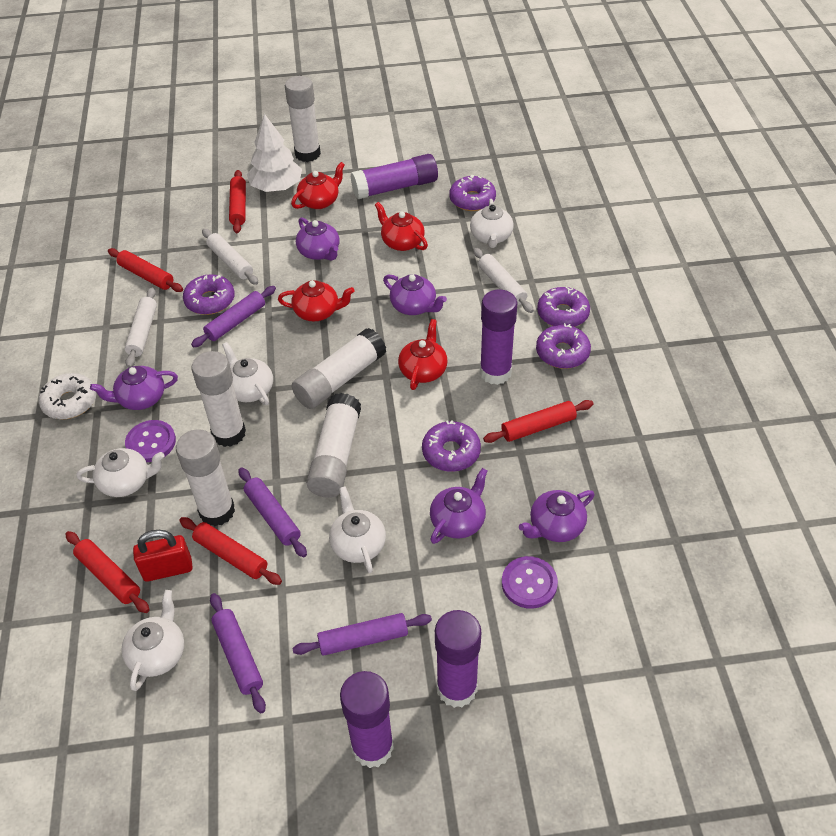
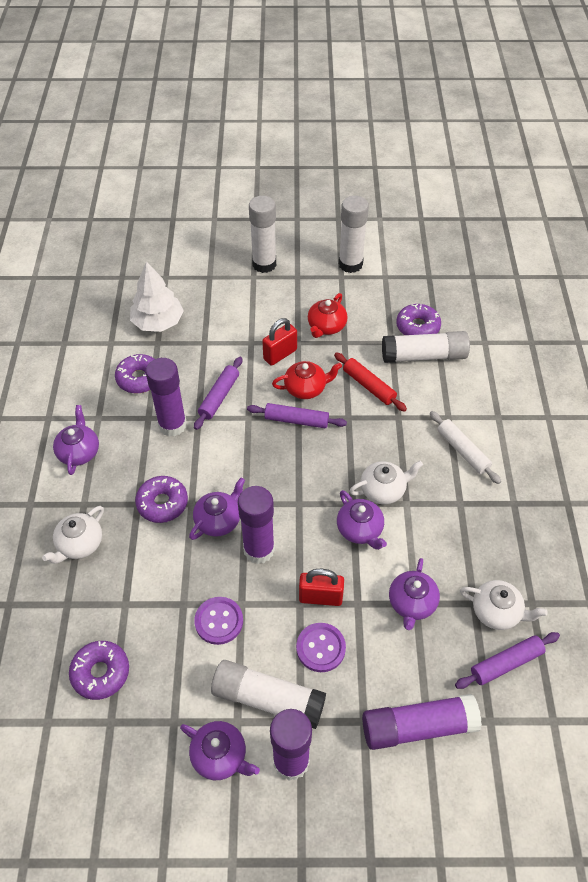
purple donut: 5 -> 4
purple rolling pin: 4 -> 3
red padlock: 1 -> 2
red rolling pin: 5 -> 1
red teapot: 4 -> 2
white donut: 1 -> 0
white glue stick: 5 -> 4
white rolling pin: 3 -> 1
white teapot: 5 -> 3

